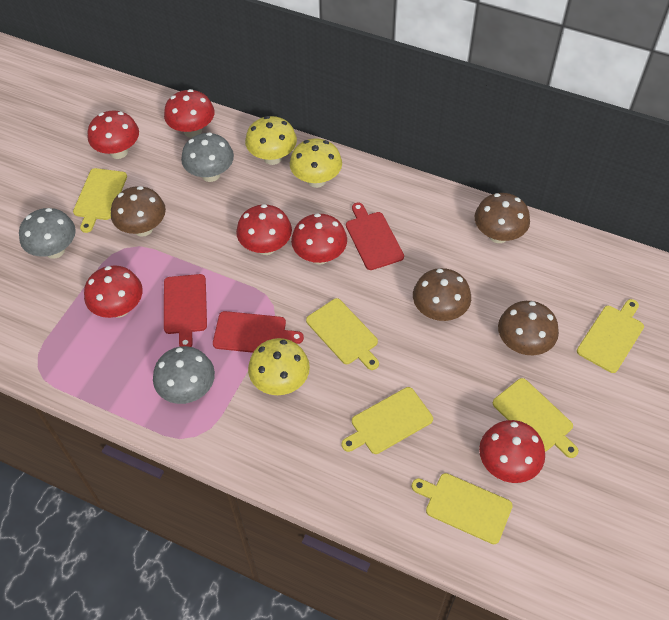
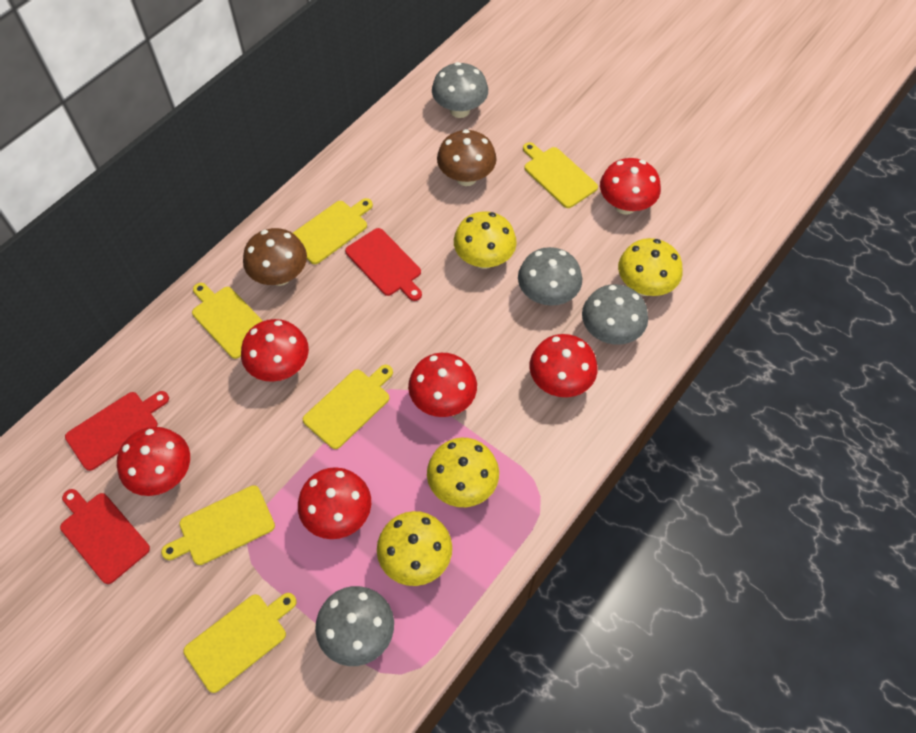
brown mushroom: 4 -> 2
grey mushroom: 3 -> 4
yellow mushroom: 3 -> 4

